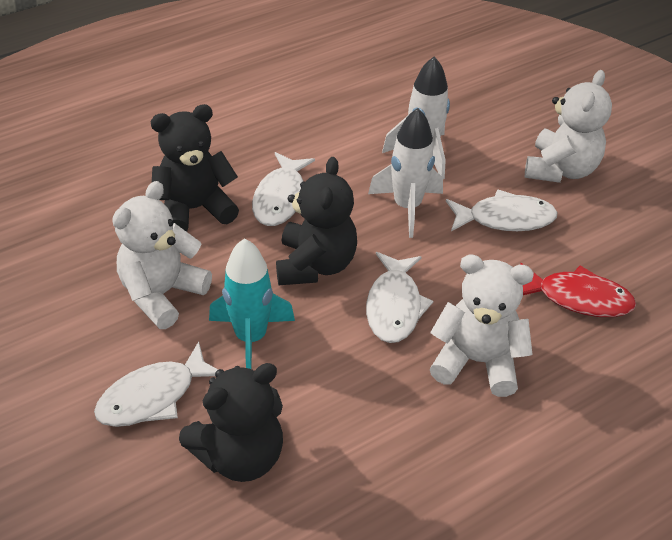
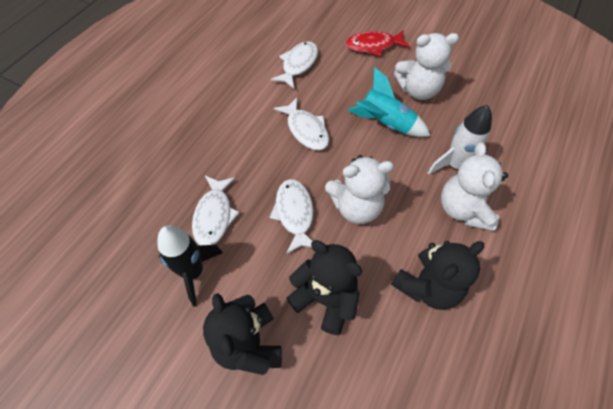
black rocket: 0 -> 1
white rocket: 2 -> 1

